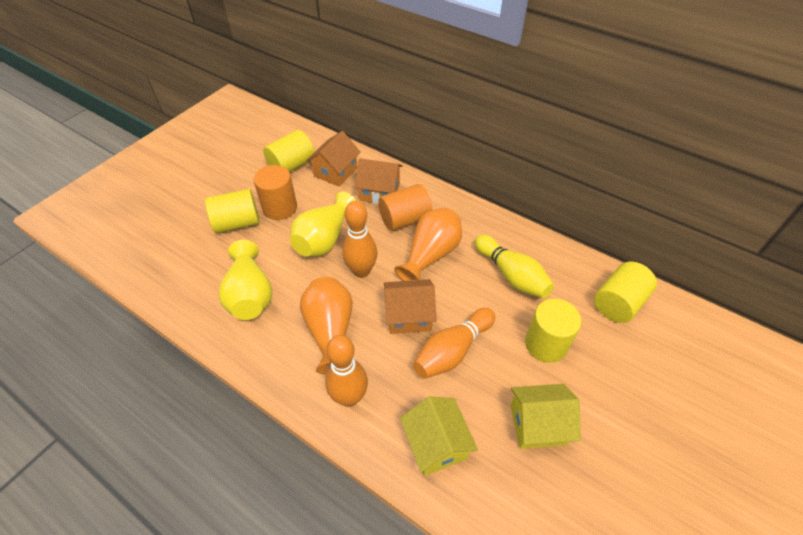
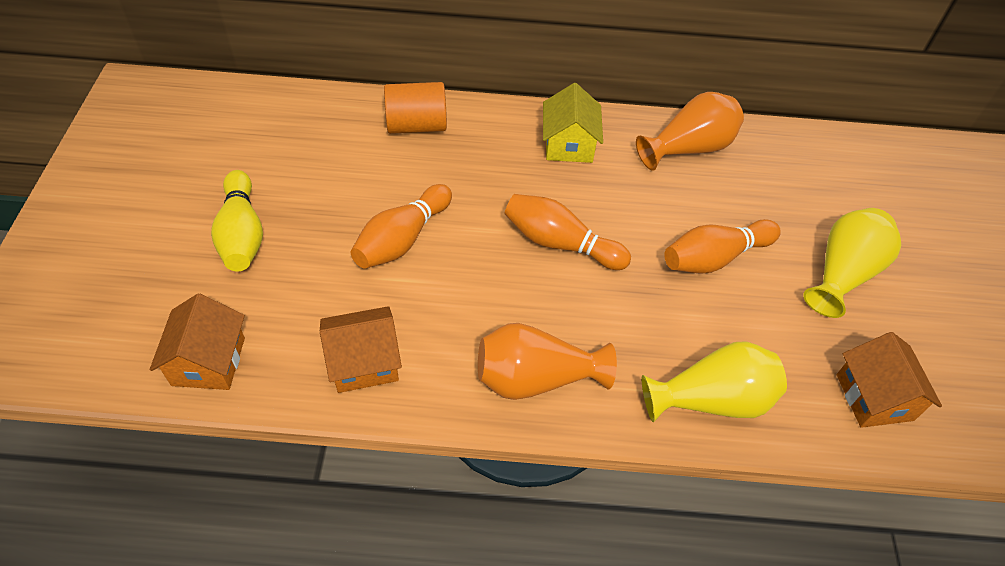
orange cylinder: 2 -> 1
yellow cylinder: 4 -> 0
yellow house: 2 -> 1

